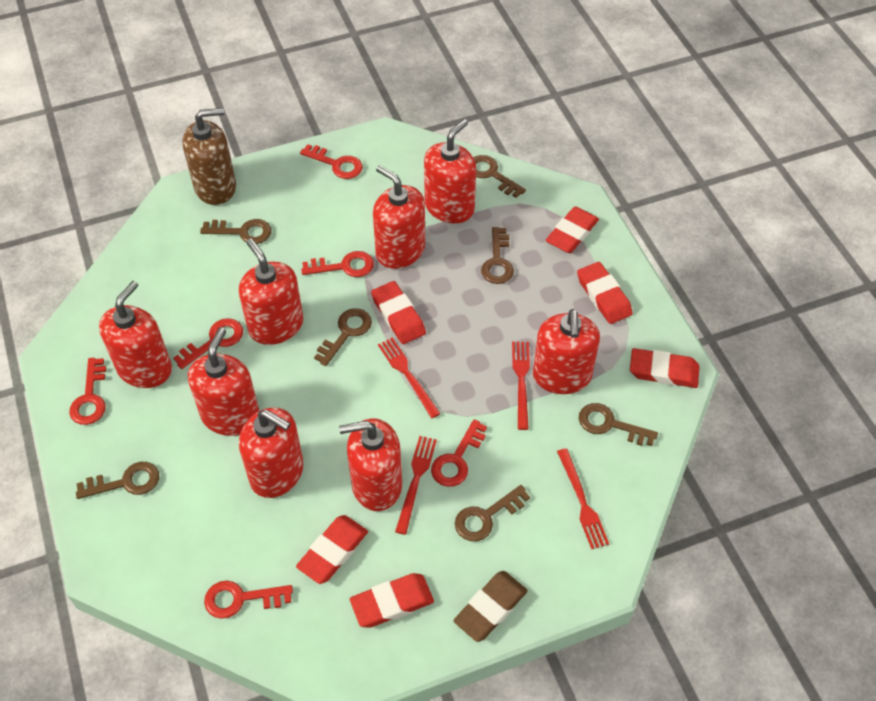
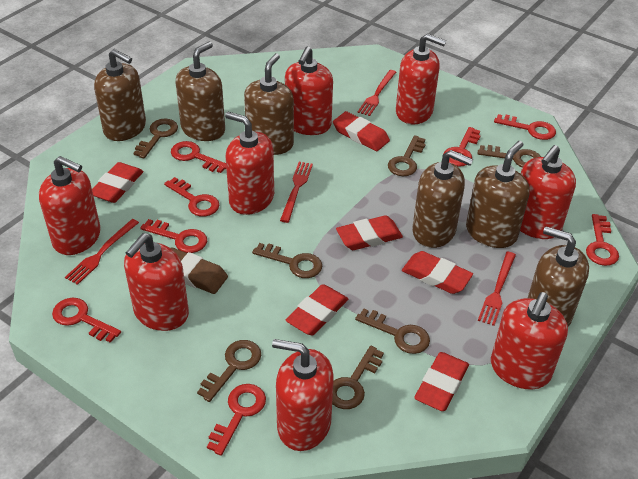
brown soap dispenser: 1 -> 6
red key: 6 -> 8

